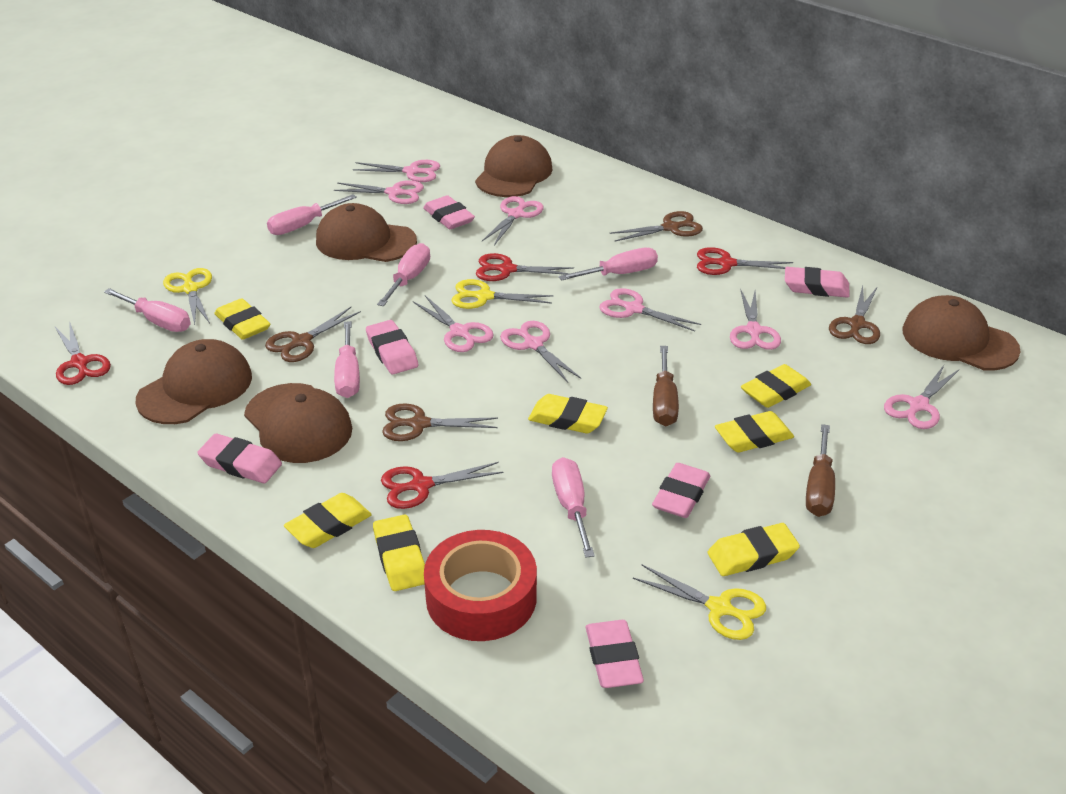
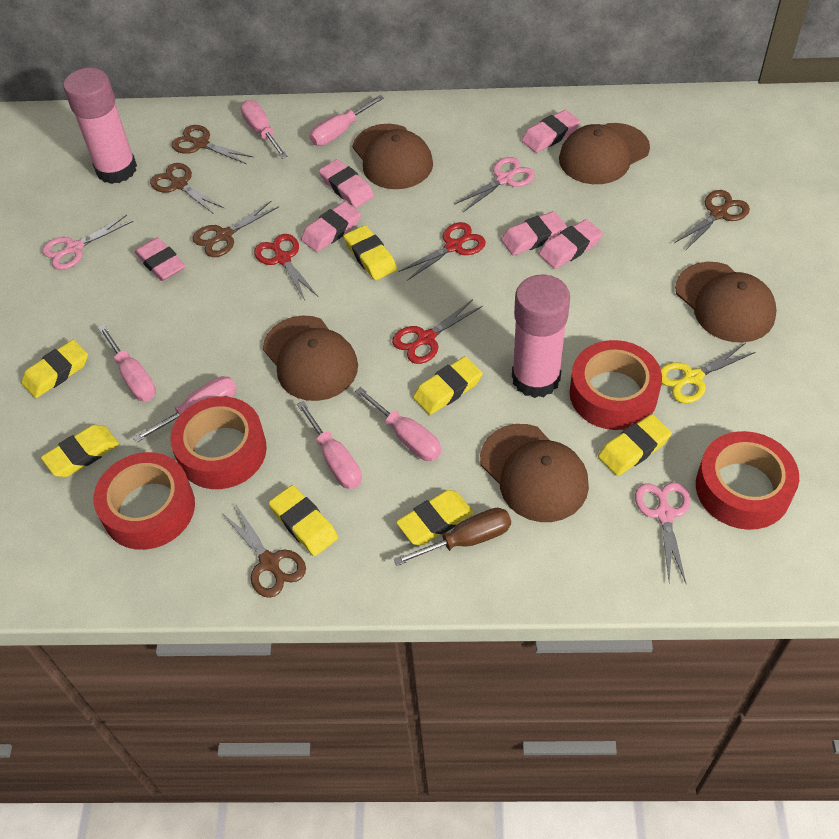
brown scissors: 4 -> 5
brown screwdriver: 2 -> 1
pink glue stick: 0 -> 2
pink scissors: 8 -> 3
red scissors: 4 -> 3
red tape: 1 -> 4
yellow scissors: 3 -> 1

